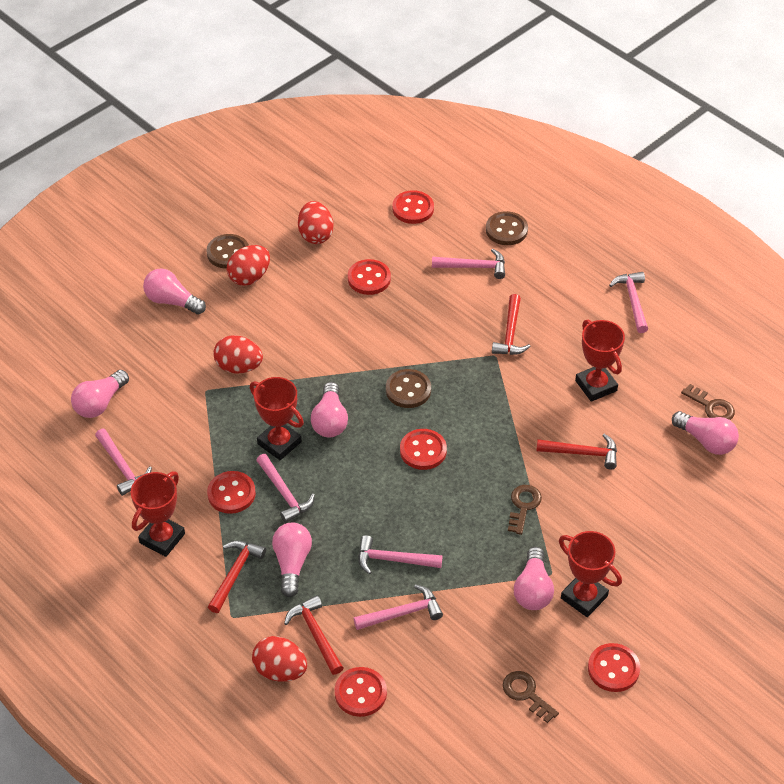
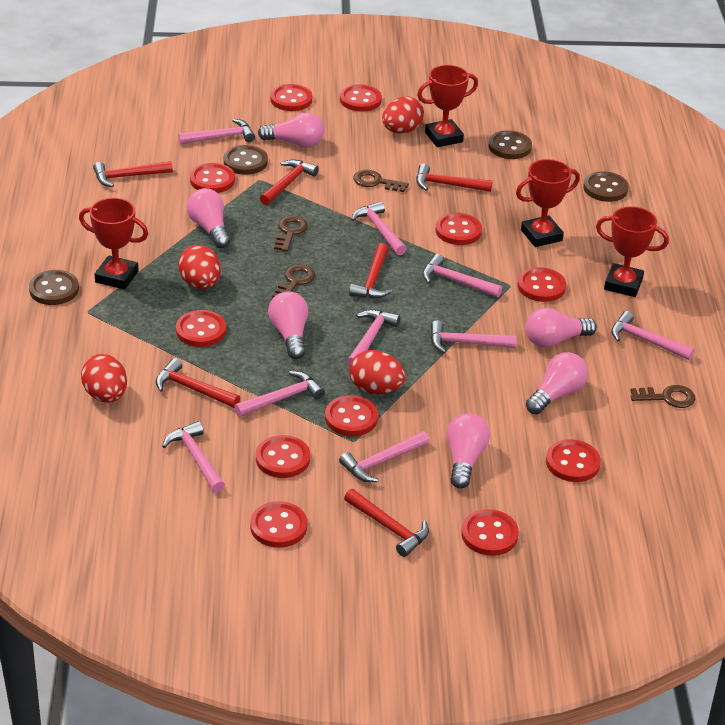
brown button: 3 -> 4
brown key: 3 -> 4
pink hammer: 6 -> 9
red button: 6 -> 11
red hammer: 4 -> 6

